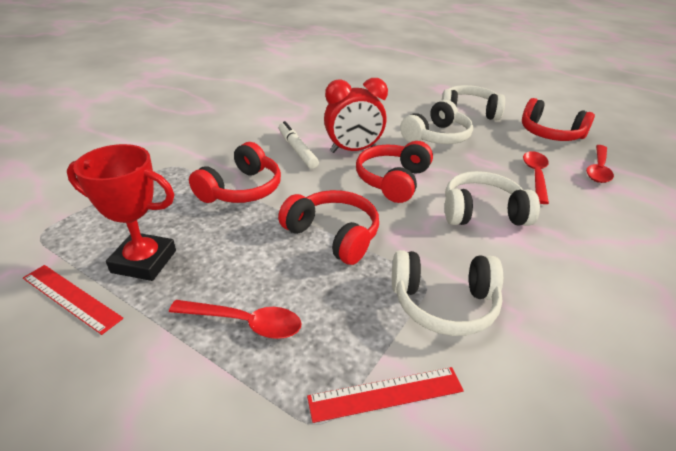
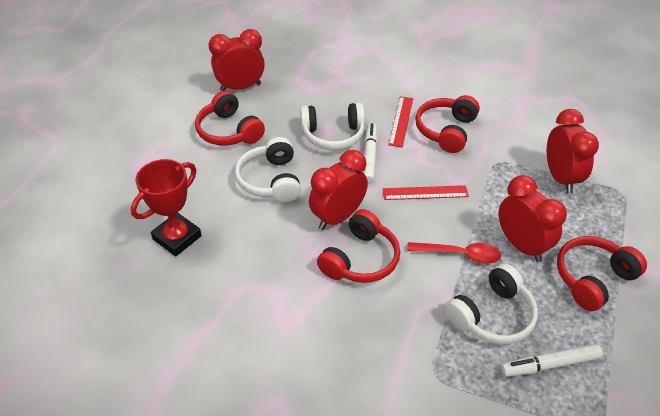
red clock: 1 -> 4
red spoon: 3 -> 1
white headphones: 4 -> 3
white marker: 1 -> 2

